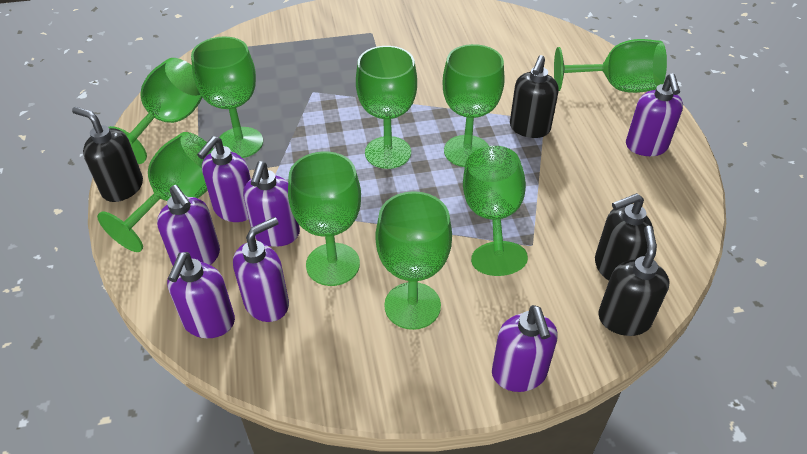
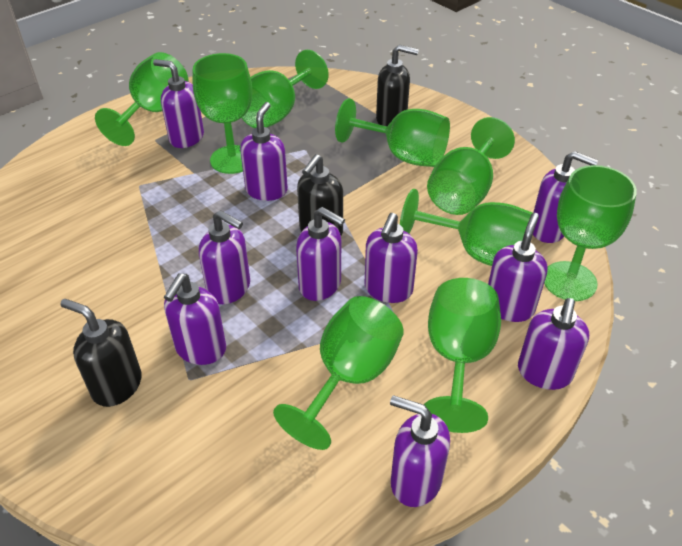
black soap dispenser: 4 -> 3
purple soap dispenser: 7 -> 10

